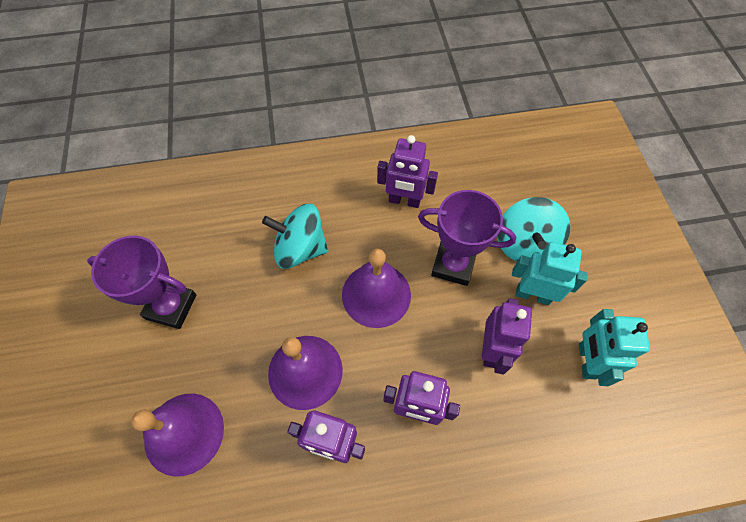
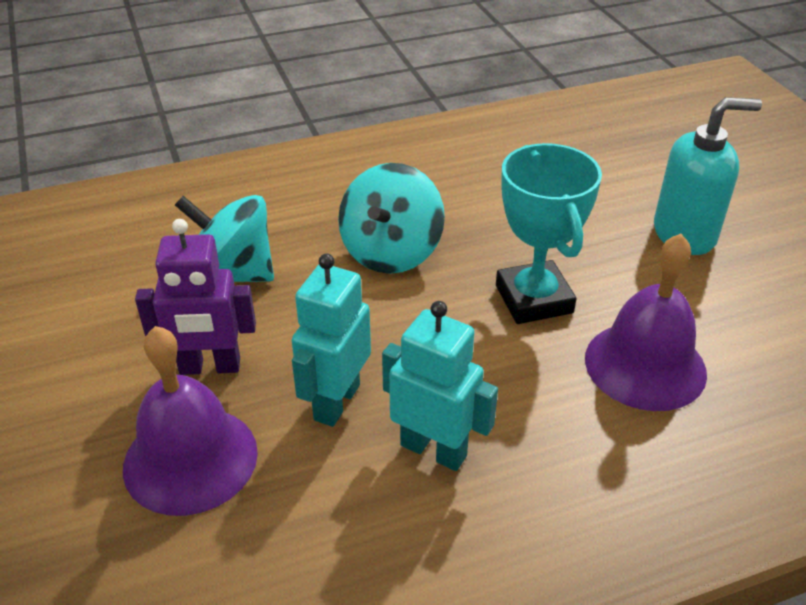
purple bell: 3 -> 2
purple robot: 4 -> 1
purple trophy: 2 -> 0
turquoise soap dispenser: 0 -> 1
turquoise trophy: 0 -> 1

